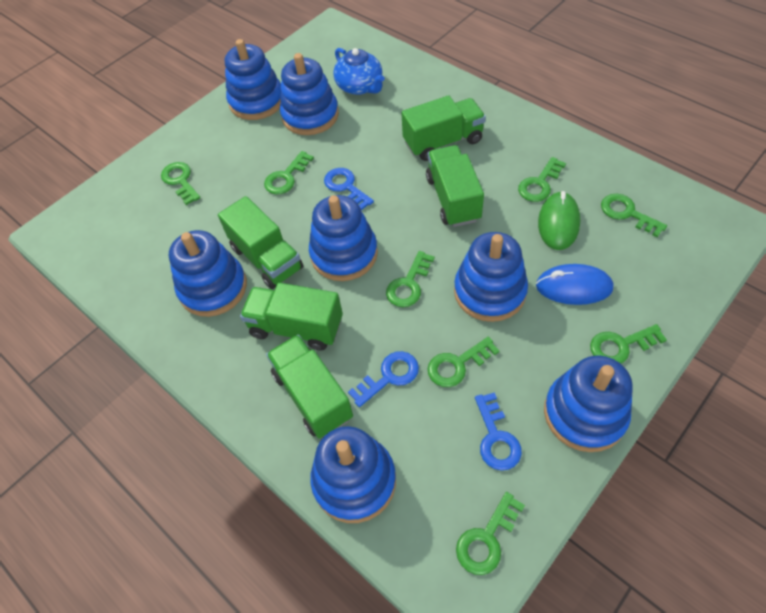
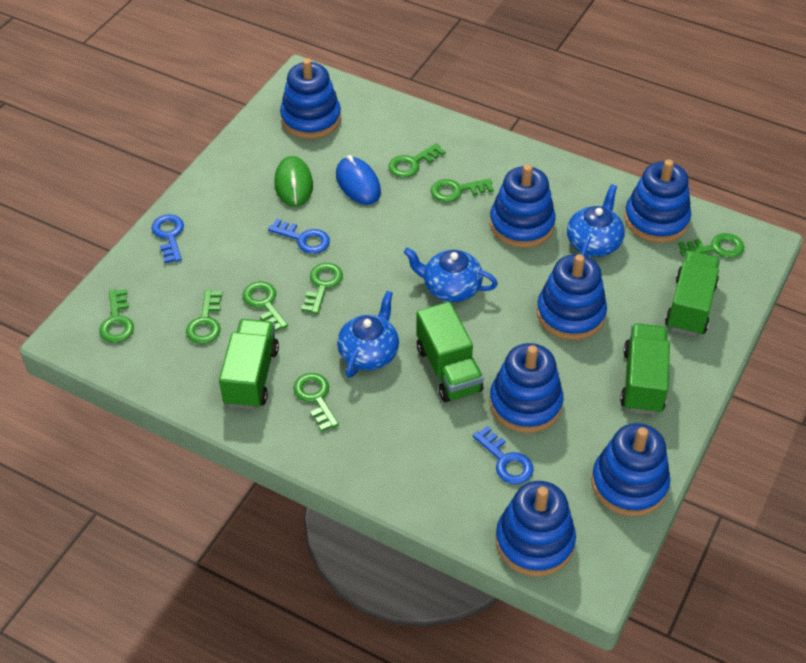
blue teapot: 1 -> 3
green truck: 5 -> 4

